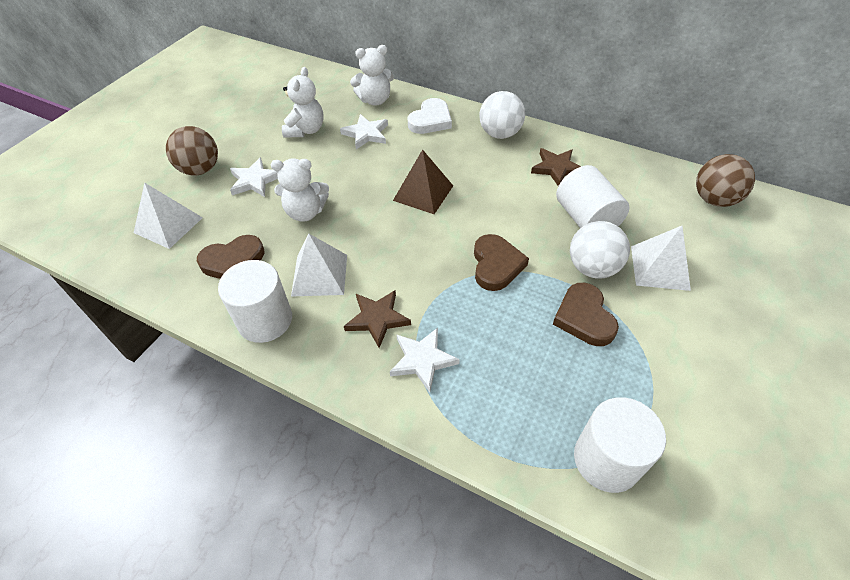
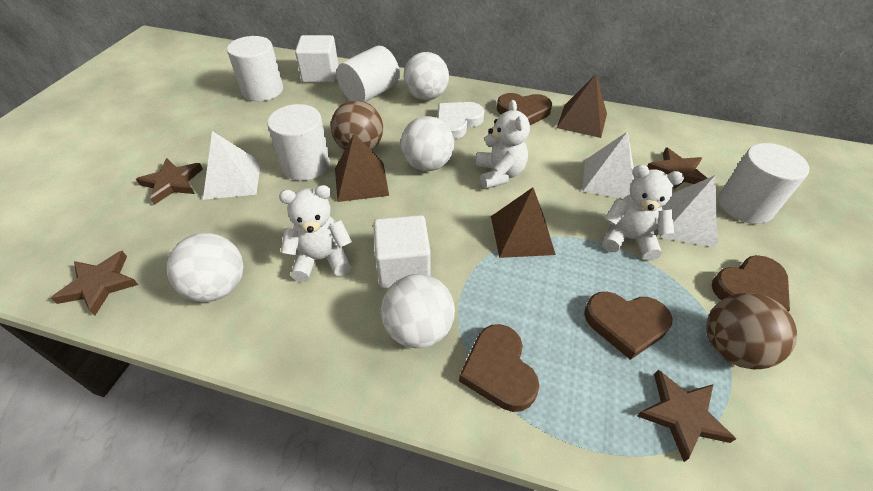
brown heart: 3 -> 4
brown pyramid: 1 -> 3
brown star: 2 -> 4
white ball: 2 -> 4
white cube: 0 -> 2
white cylinder: 3 -> 4
white star: 3 -> 0

